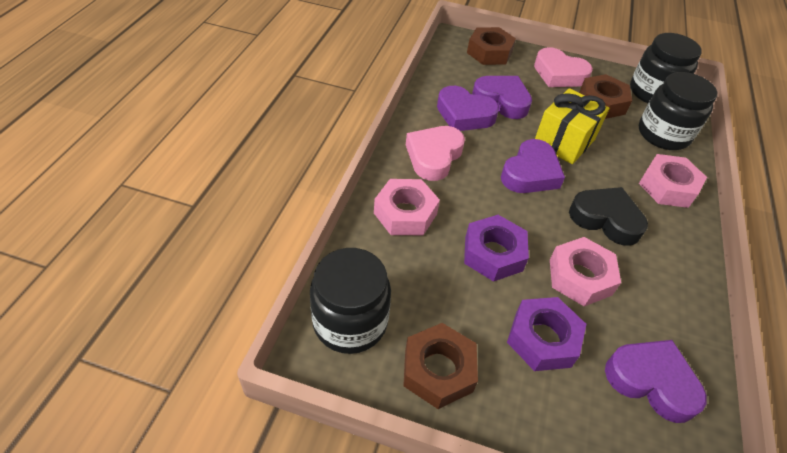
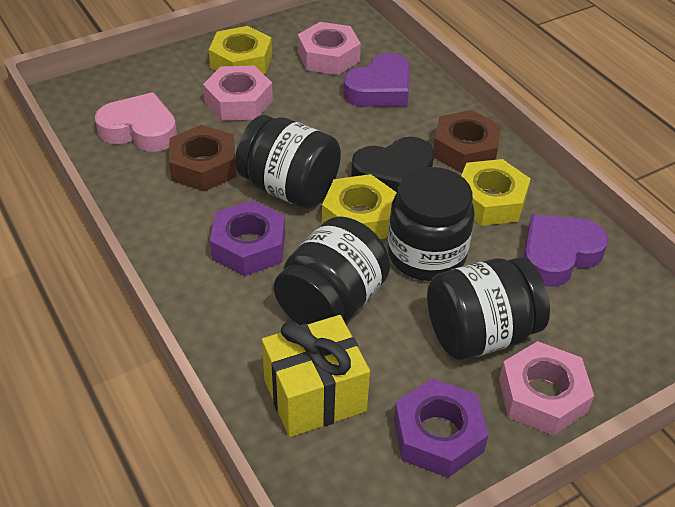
black jar: 3 -> 4
brown nut: 3 -> 2
pink heart: 2 -> 1
purple heart: 4 -> 2
yellow nut: 0 -> 3

